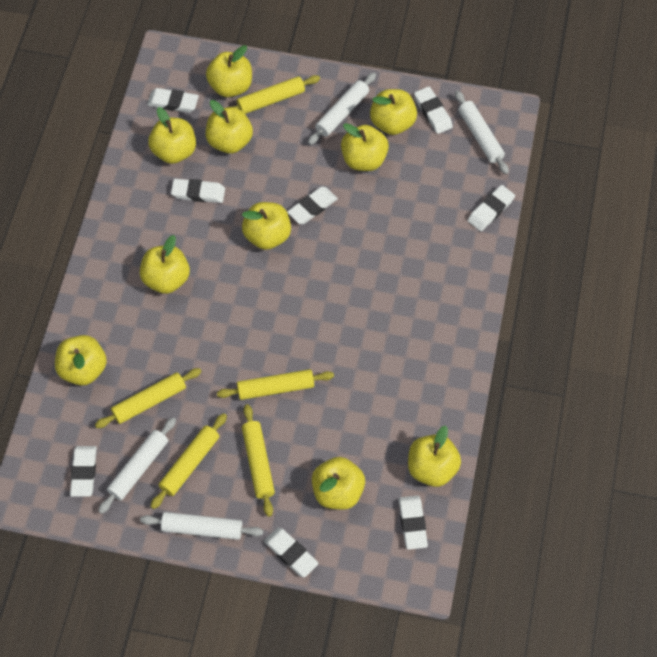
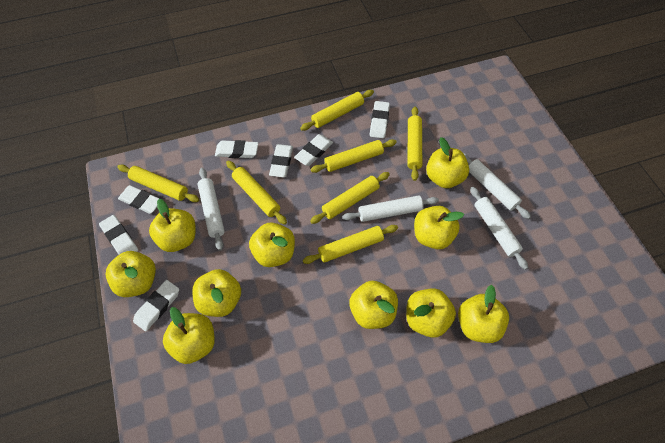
white eraser: 8 -> 7
yellow rolling pin: 5 -> 7

